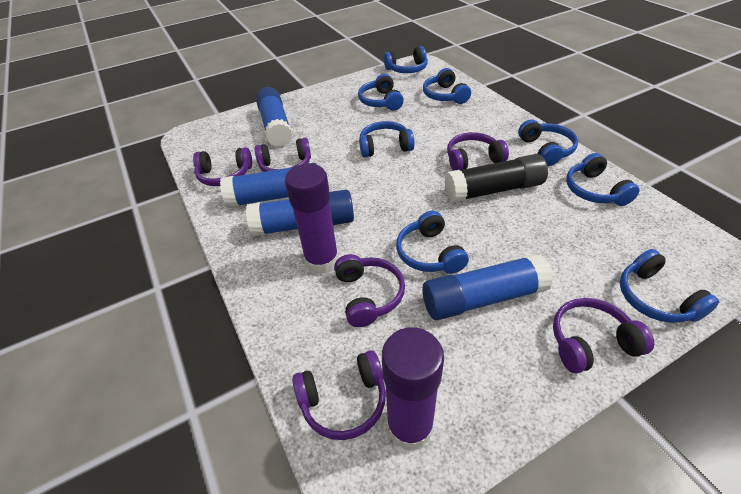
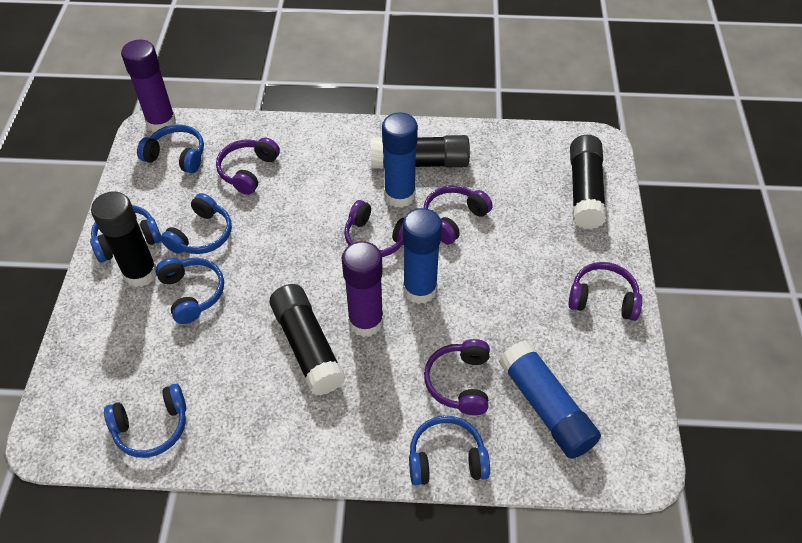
black glue stick: 1 -> 4
blue glue stick: 4 -> 3
blue headphones: 8 -> 6
purple headphones: 6 -> 5

